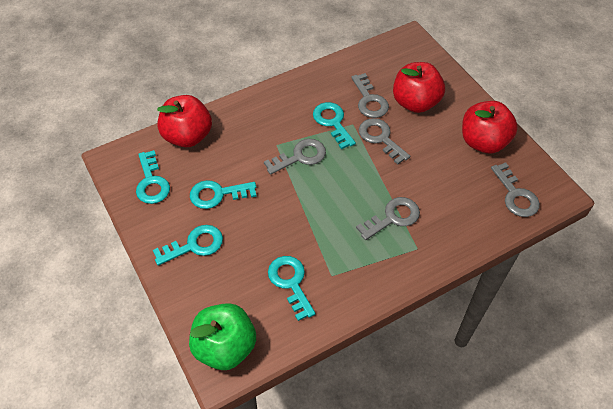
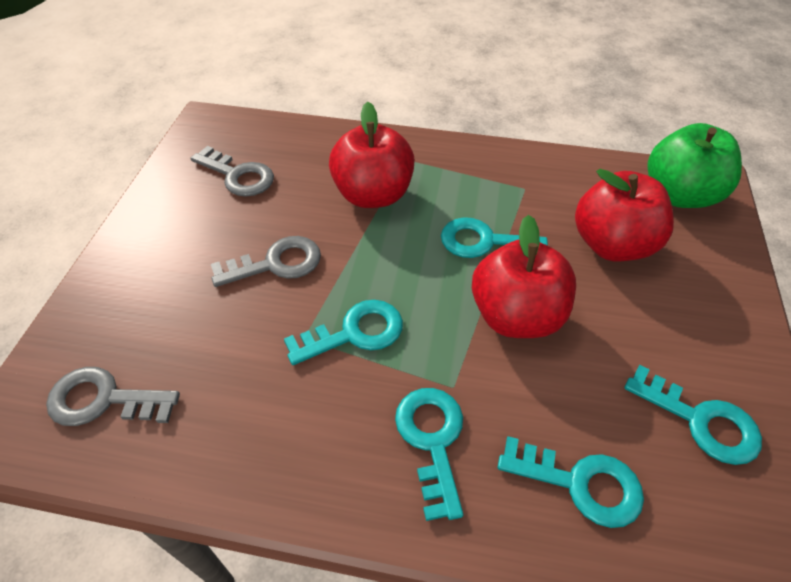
grey key: 5 -> 3

